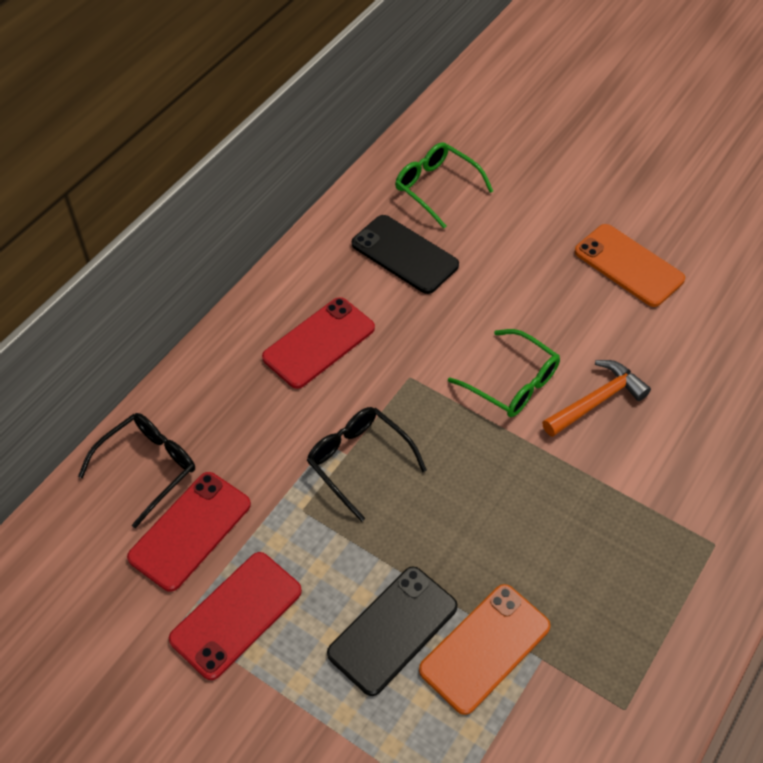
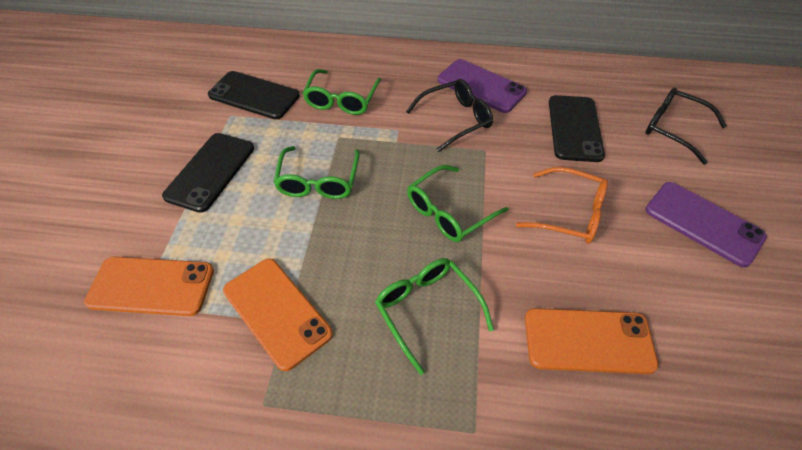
black phone: 2 -> 3
green glasses: 2 -> 4
orange glasses: 0 -> 1
orange hammer: 1 -> 0
orange phone: 2 -> 3
purple phone: 0 -> 2
red phone: 3 -> 0

